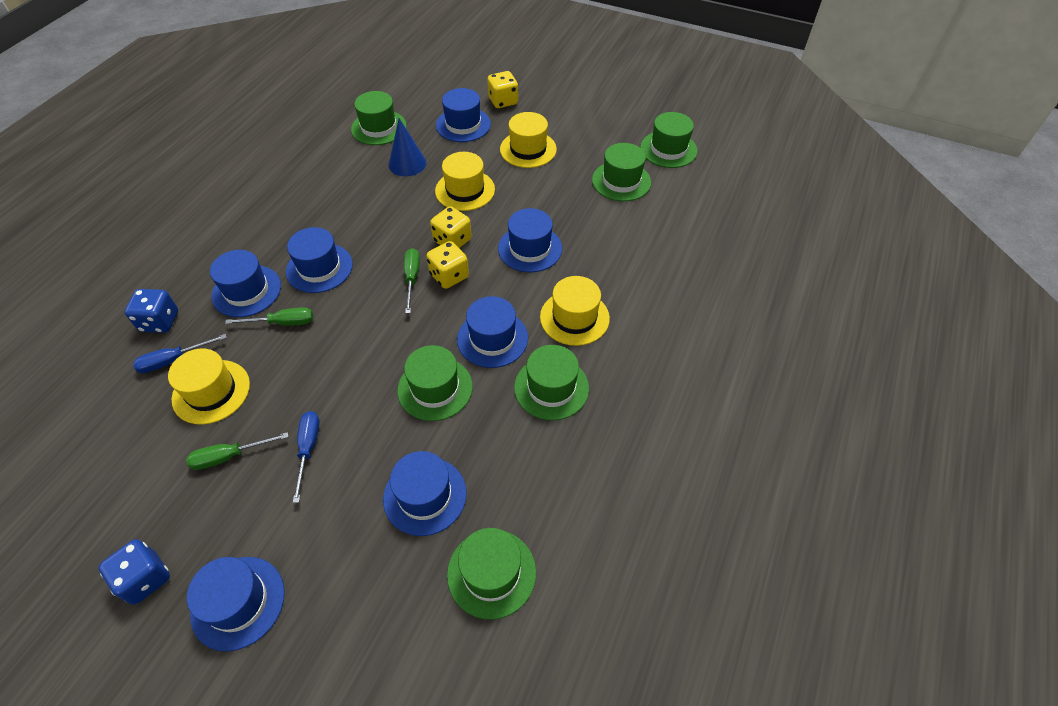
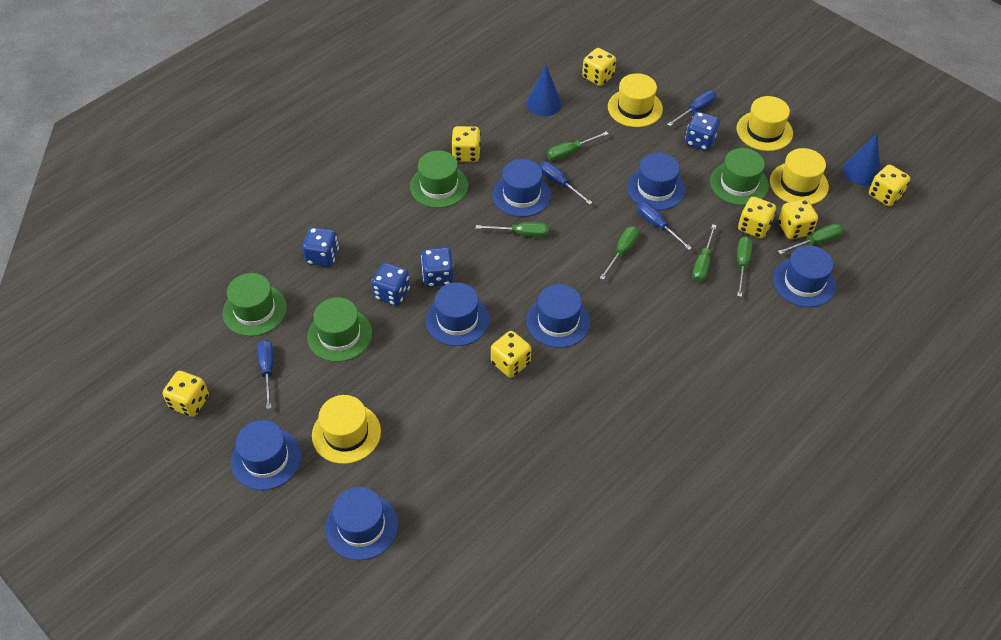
blue cone: 1 -> 2
blue dice: 2 -> 4
blue screwdriver: 2 -> 4
green hat: 6 -> 4
green screwdriver: 3 -> 6
yellow dice: 3 -> 7

